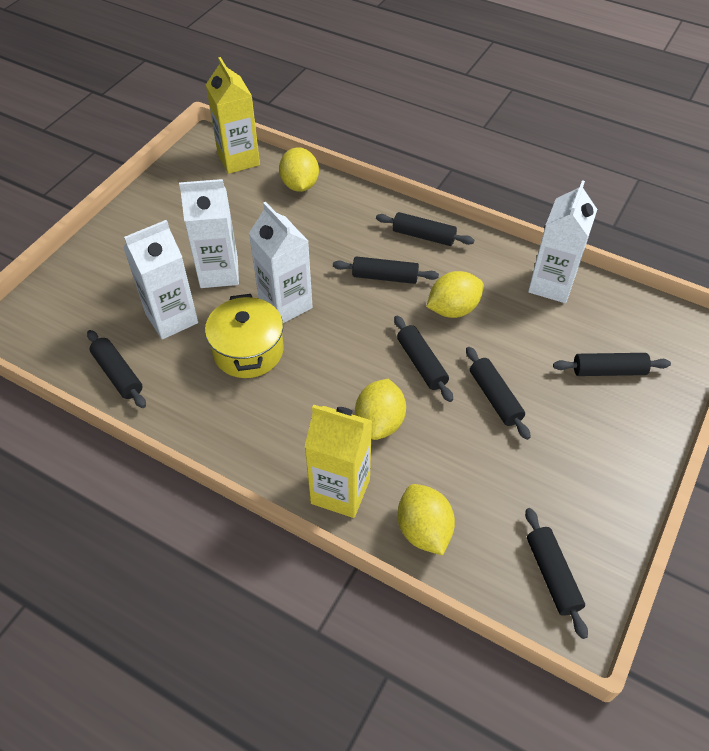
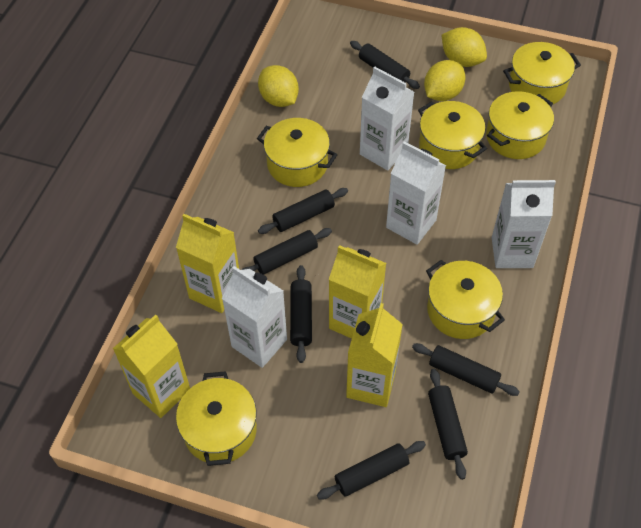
yellow carton: 2 -> 4
yellow lemon: 4 -> 3
yellow pot: 1 -> 6

